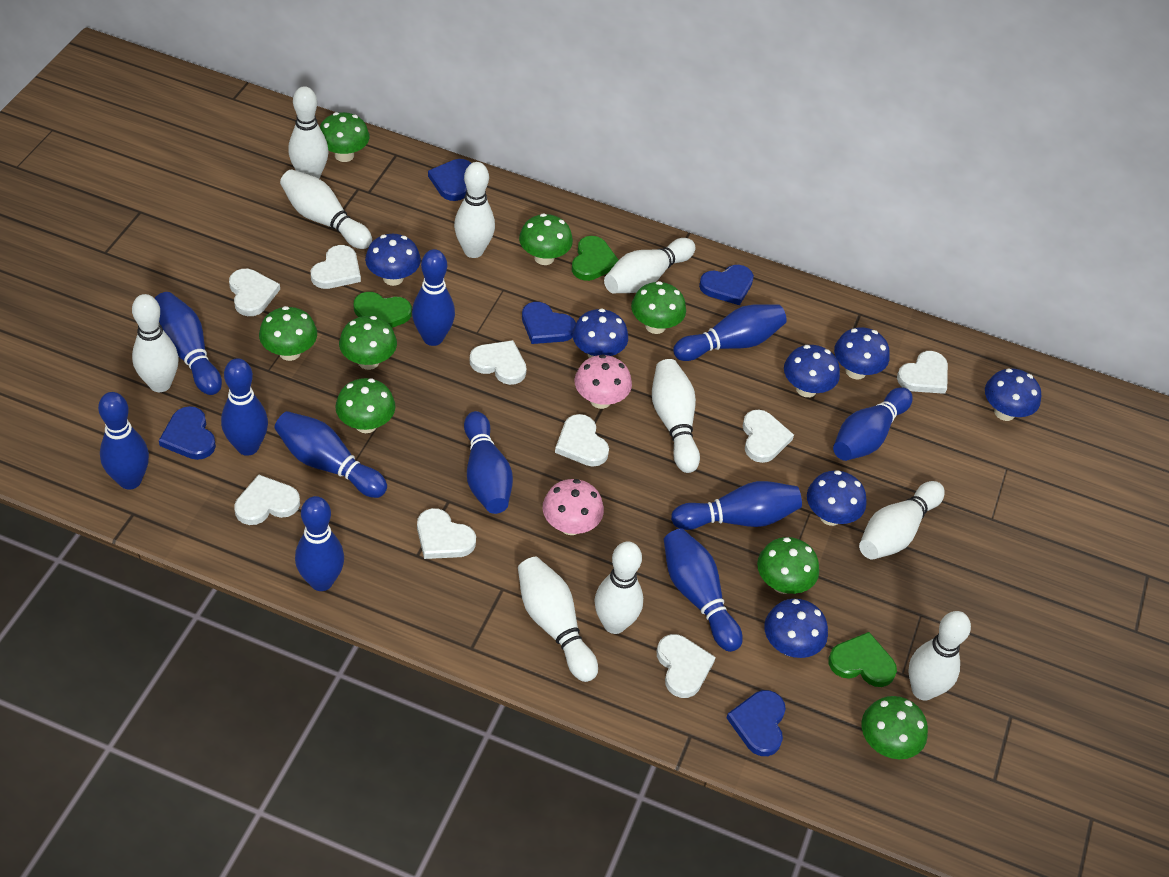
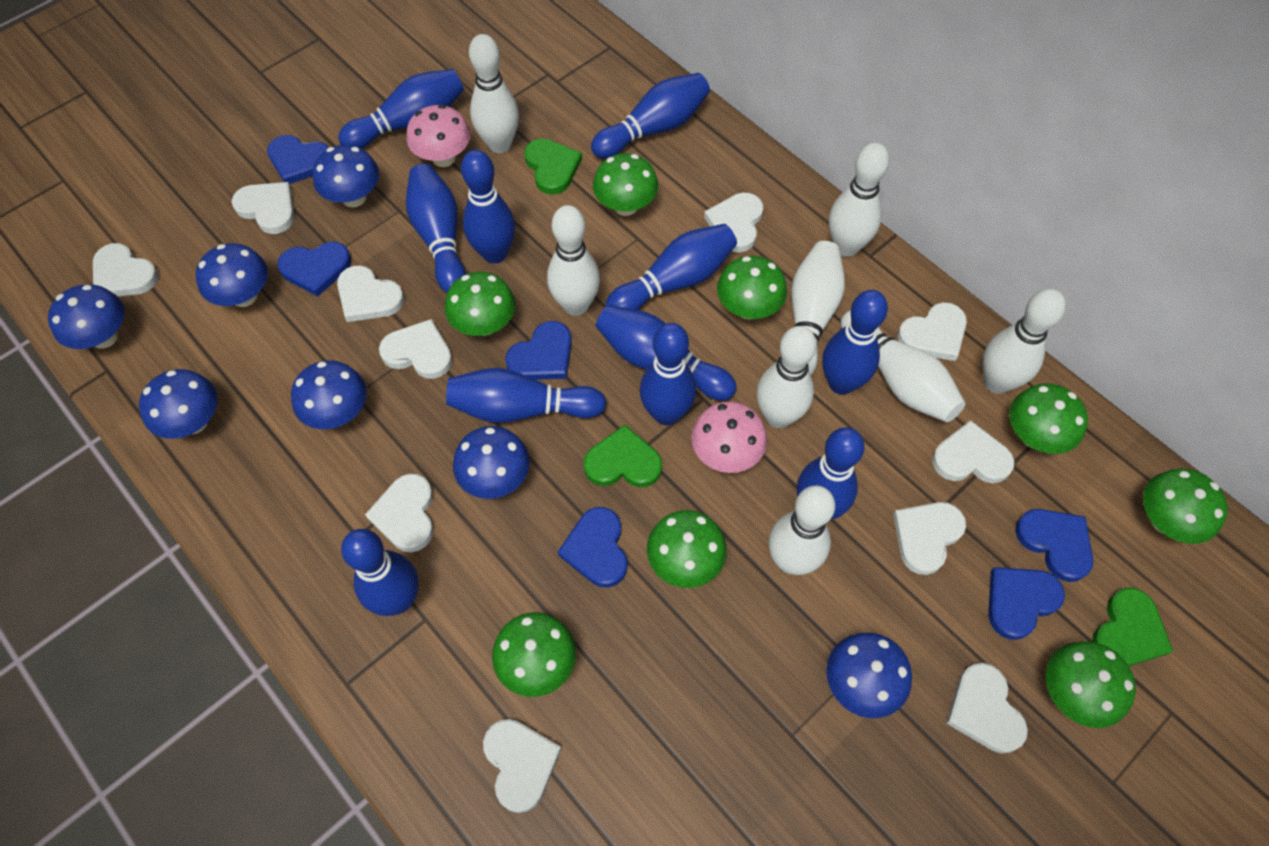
blue heart: 5 -> 6
white bowling pin: 10 -> 8
white heart: 9 -> 11

